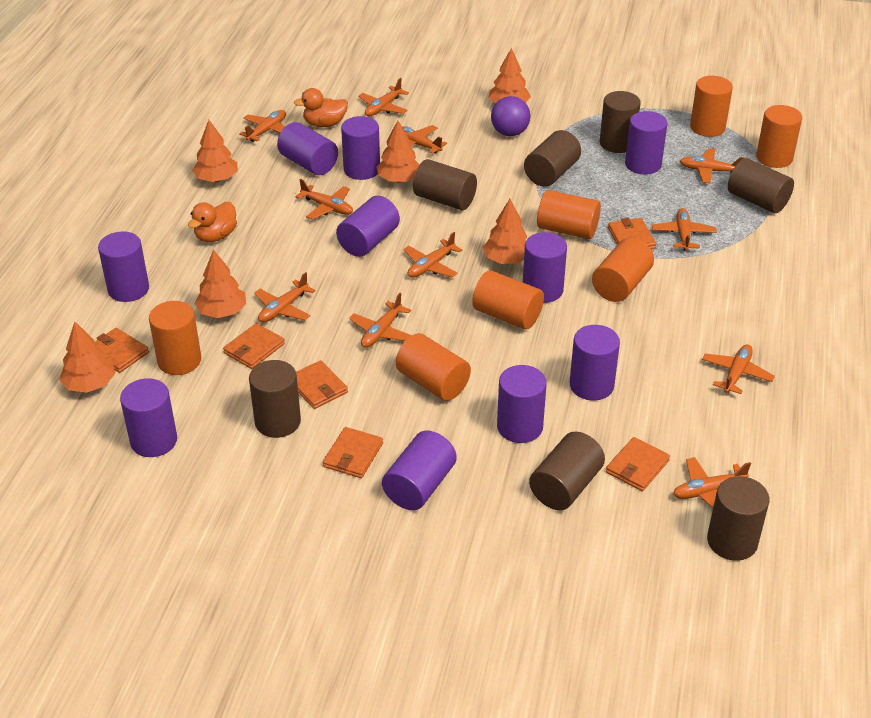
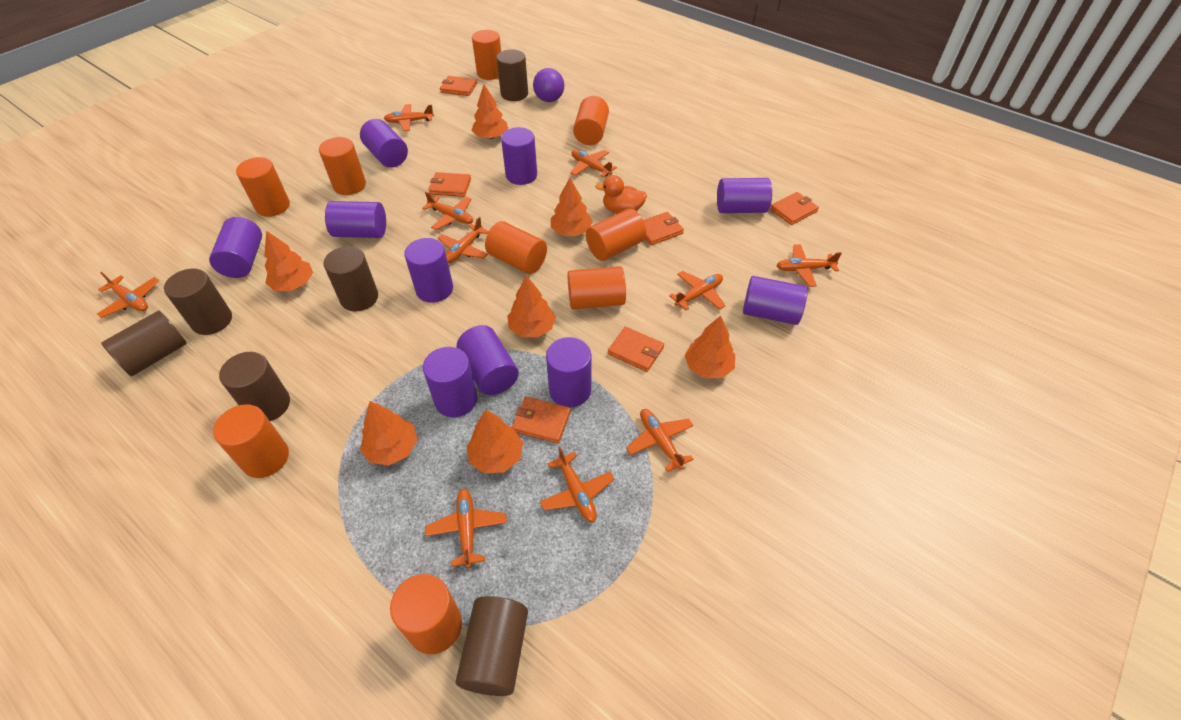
brown cylinder: 7 -> 6
orange cylinder: 7 -> 9
orange duck: 2 -> 1
orange plane: 11 -> 10
orange tree: 6 -> 7

